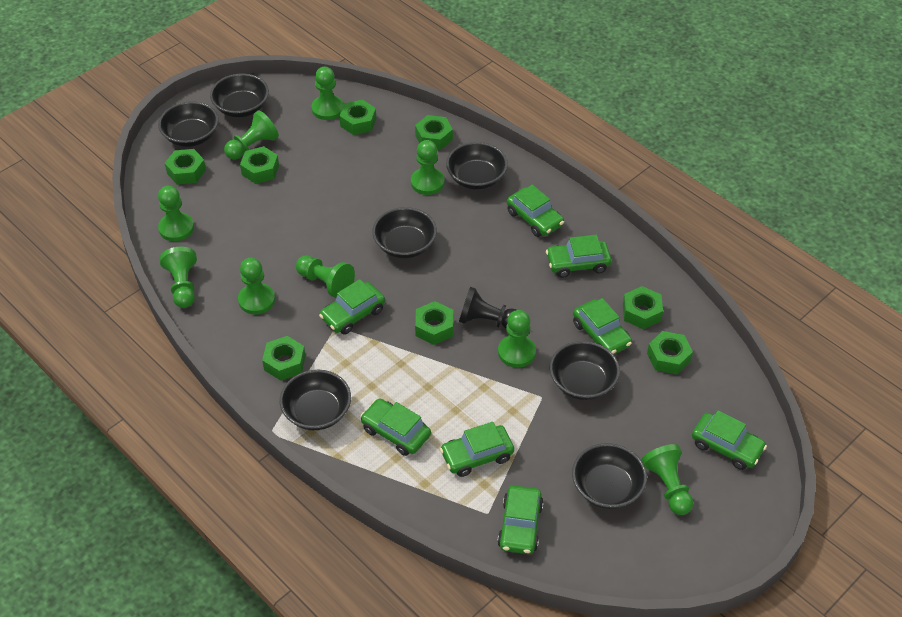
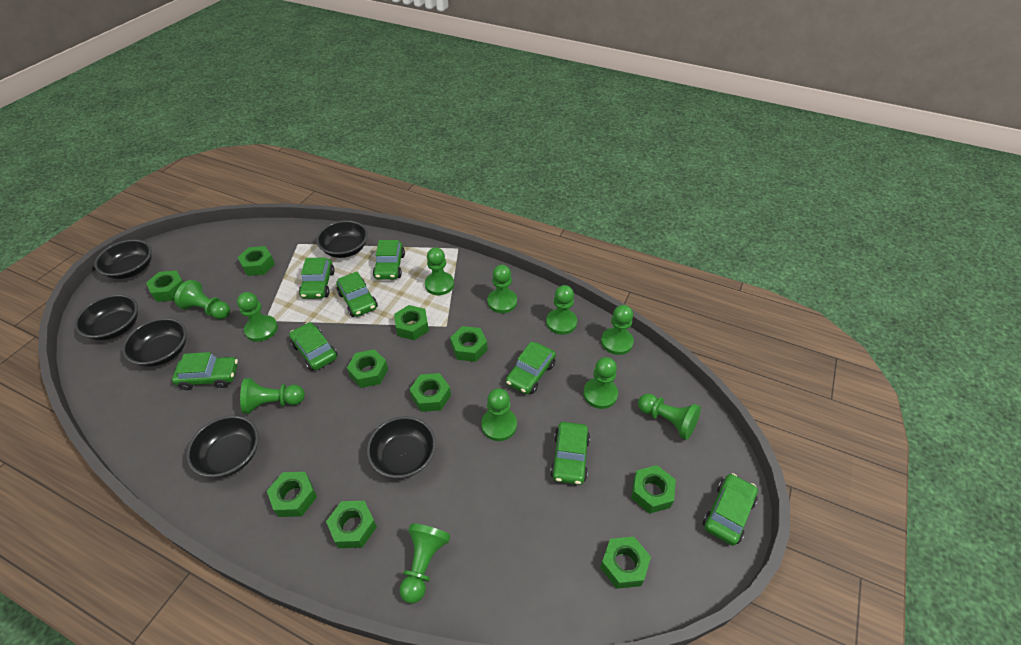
black bowl: 7 -> 6
black pawn: 1 -> 0
green nut: 8 -> 10
green pawn: 9 -> 11

